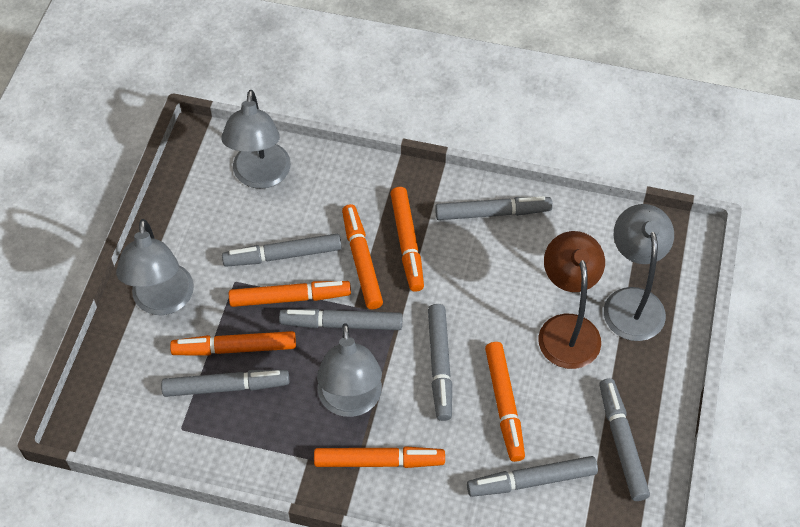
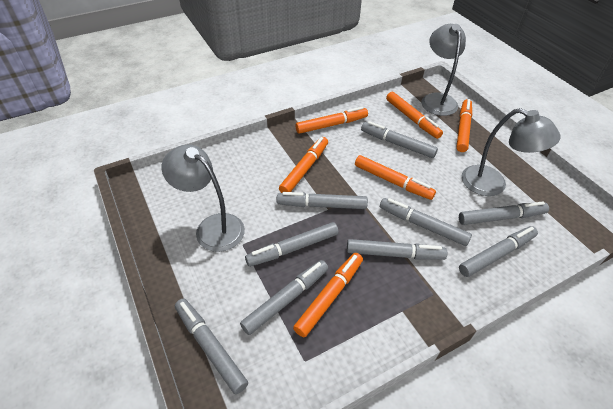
brown lamp: 1 -> 0
grey lamp: 4 -> 3
grey marker: 7 -> 9

